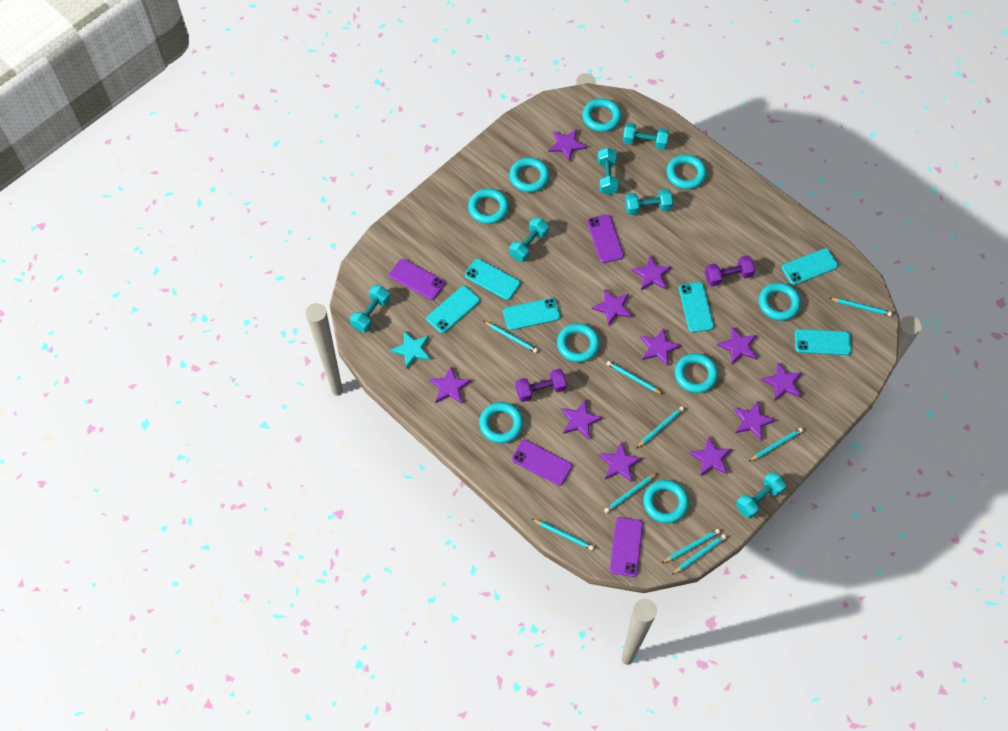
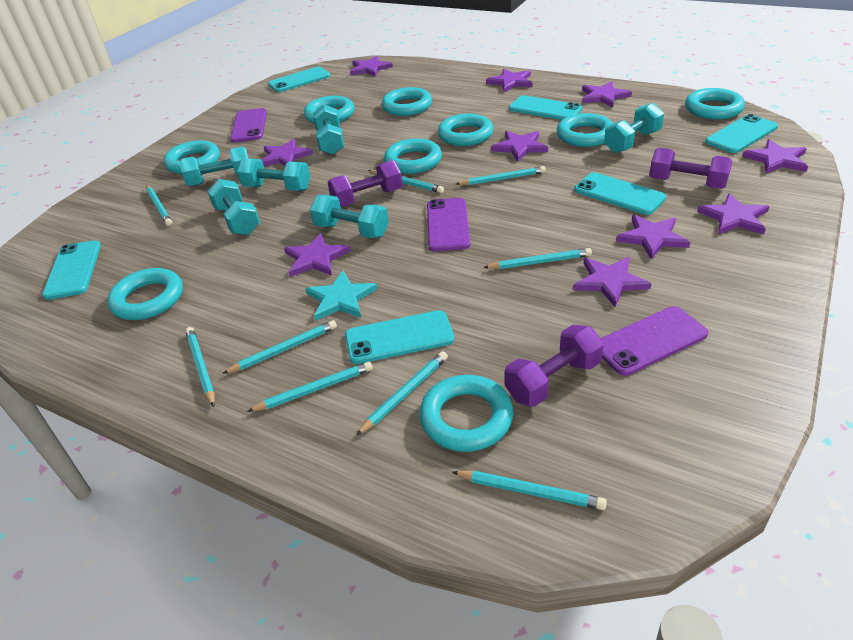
purple dumbbell: 2 -> 3
purple phone: 4 -> 3
purple star: 11 -> 10

